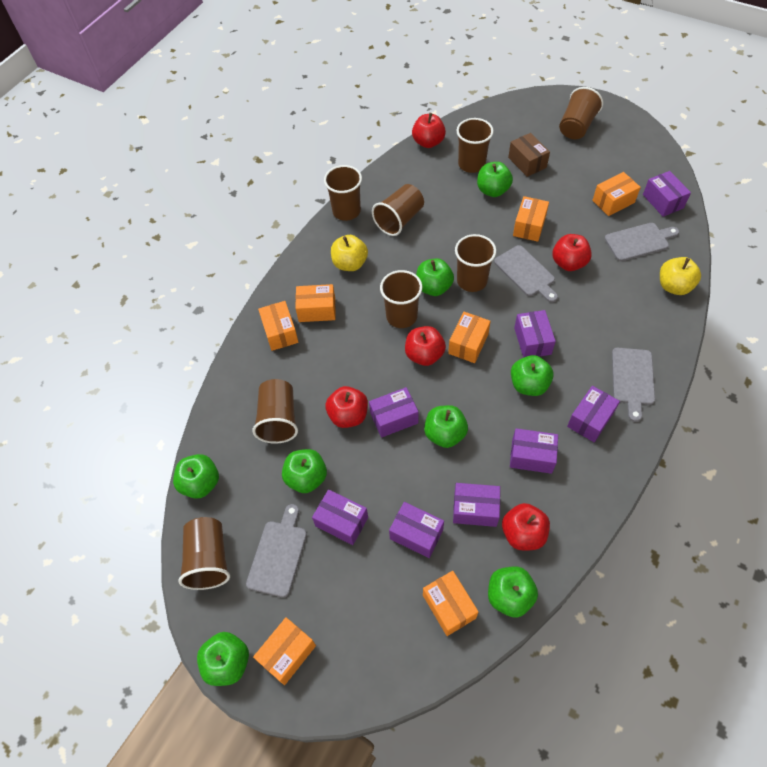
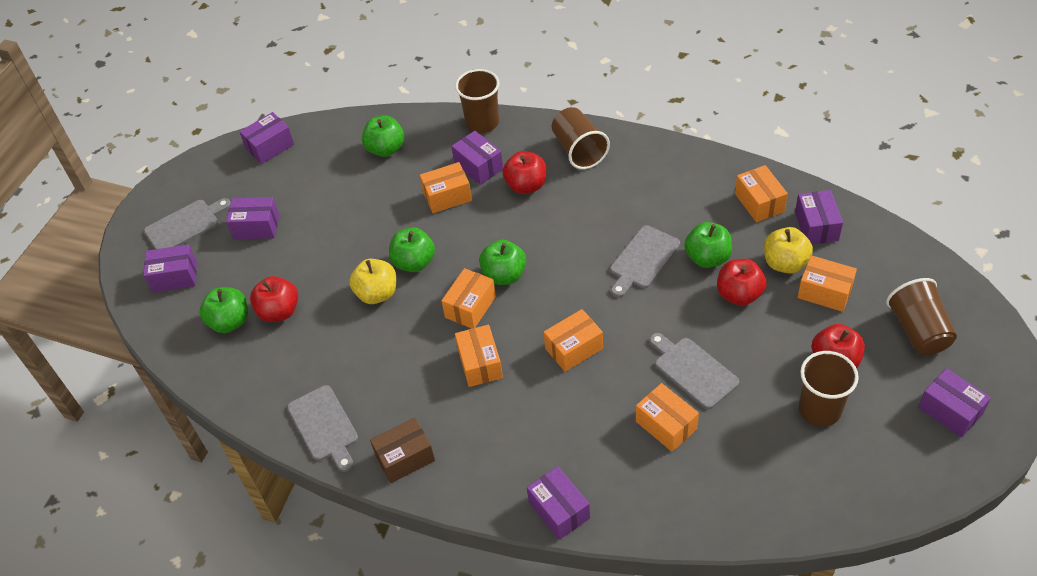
brown cup: 8 -> 4
green apple: 8 -> 5
purple box: 8 -> 7
red apple: 5 -> 4

